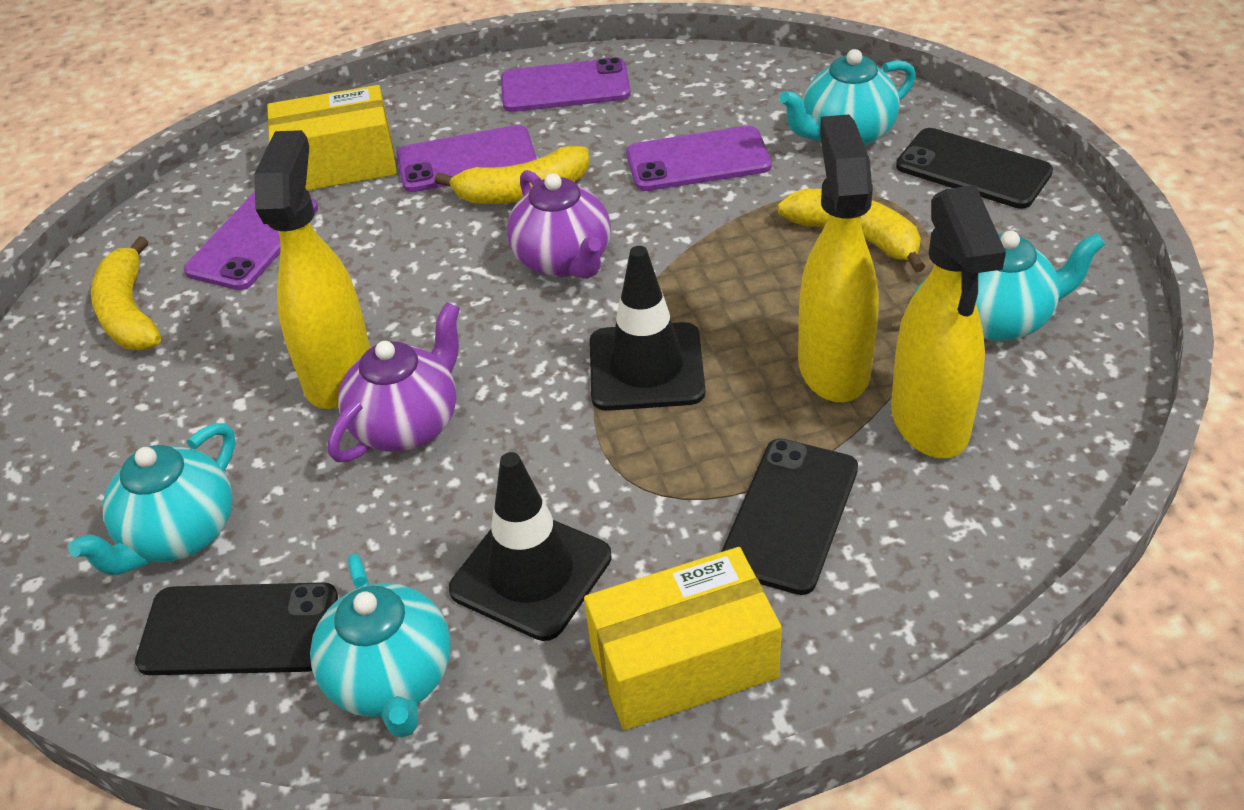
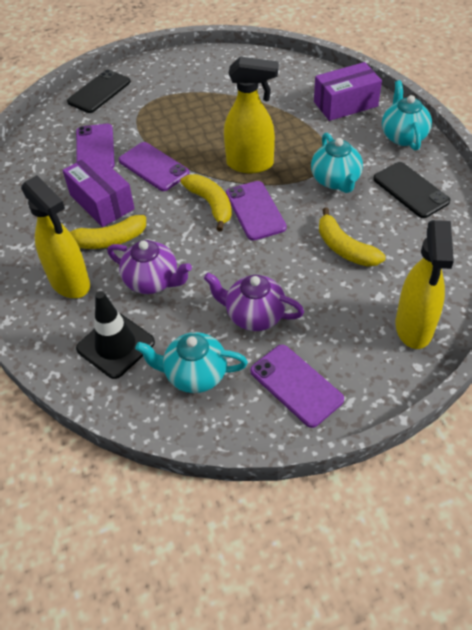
black phone: 3 -> 2
black traffic cone: 2 -> 1
purple box: 0 -> 2
turquoise teapot: 4 -> 3
yellow box: 2 -> 0

